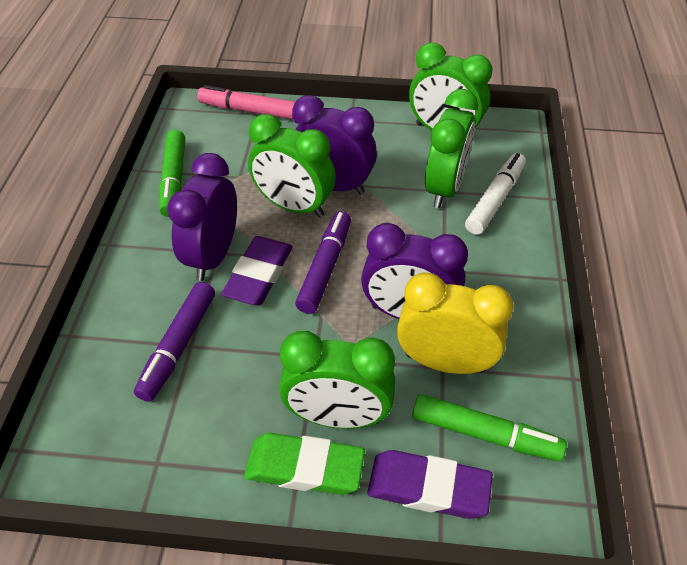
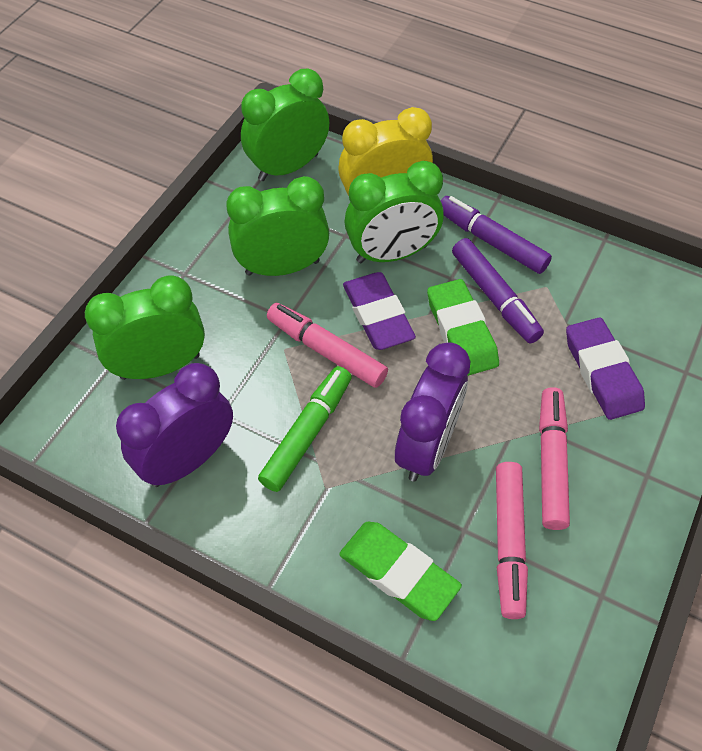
green eraser: 1 -> 2
green marker: 2 -> 1
pink marker: 1 -> 3
purple clock: 3 -> 2
white marker: 1 -> 0

